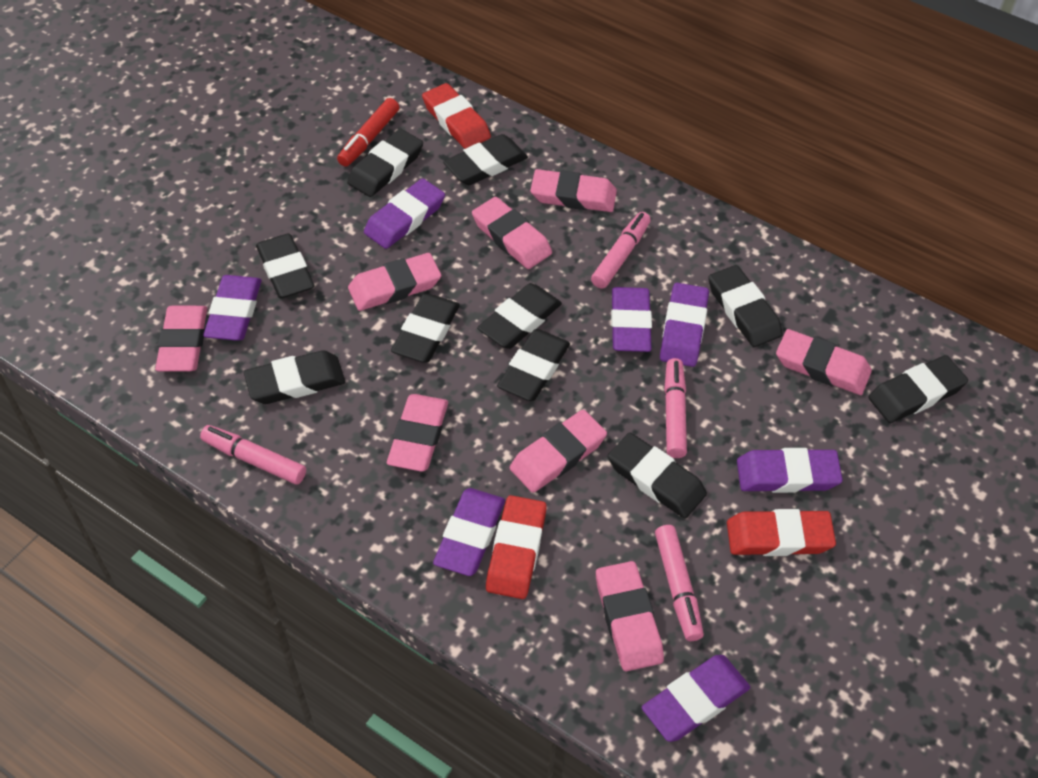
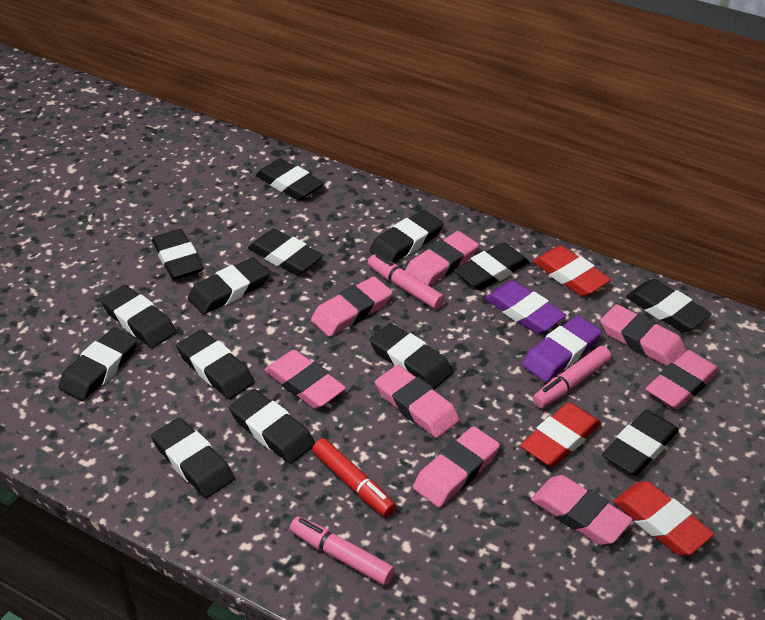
black eraser: 10 -> 14
pink marker: 4 -> 3
purple eraser: 7 -> 2

